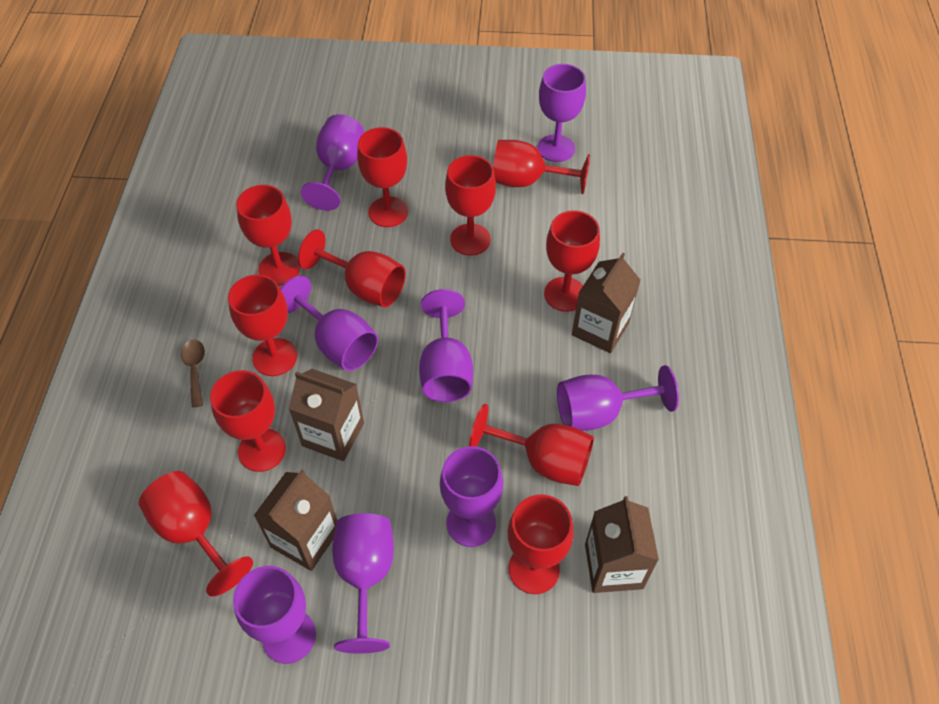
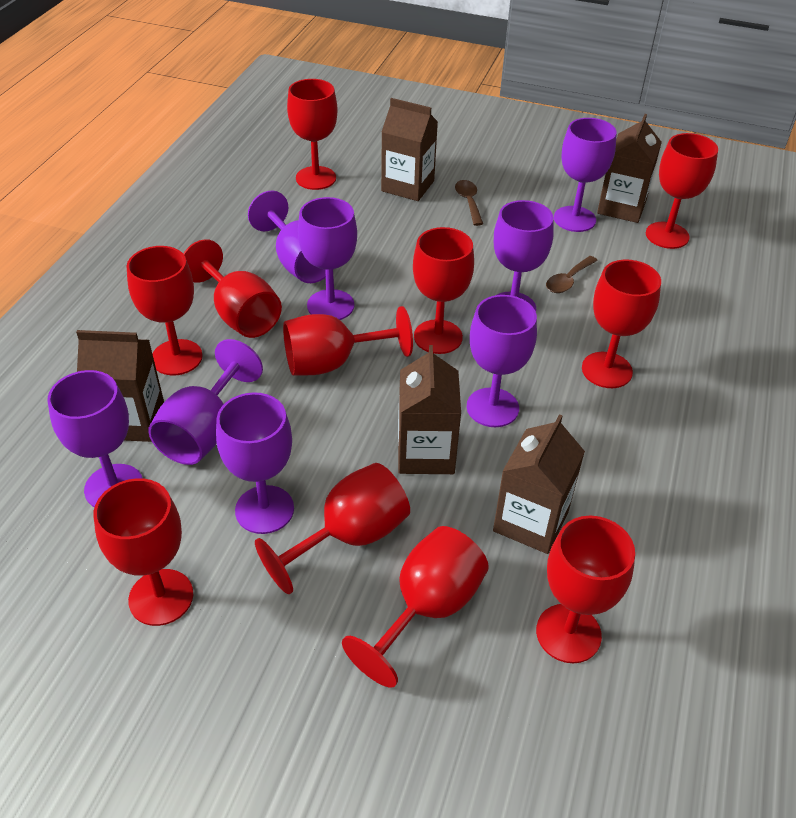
brown carton: 4 -> 5
brown spoon: 1 -> 2

